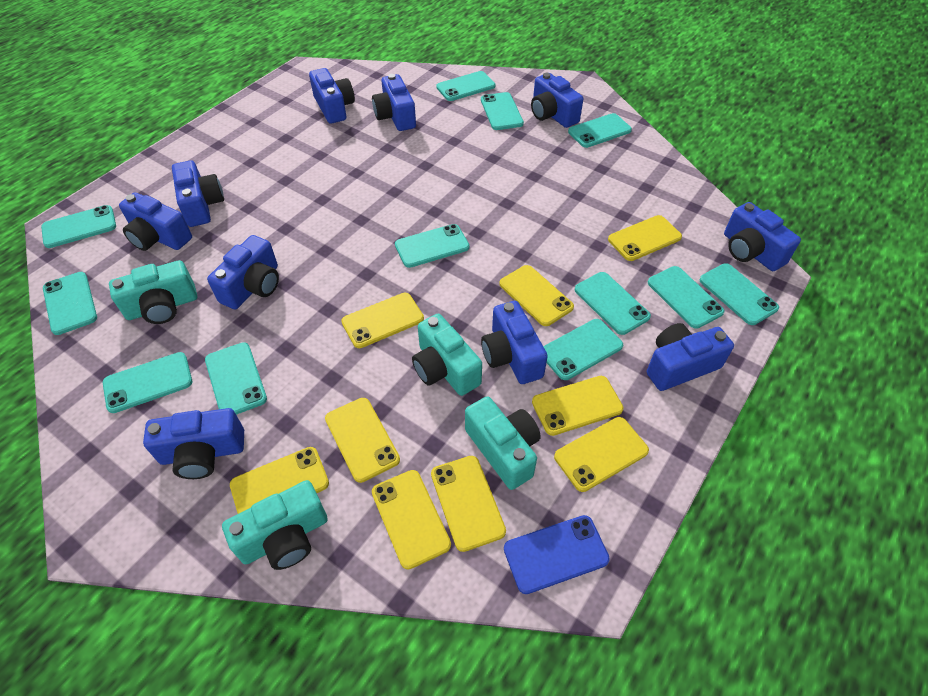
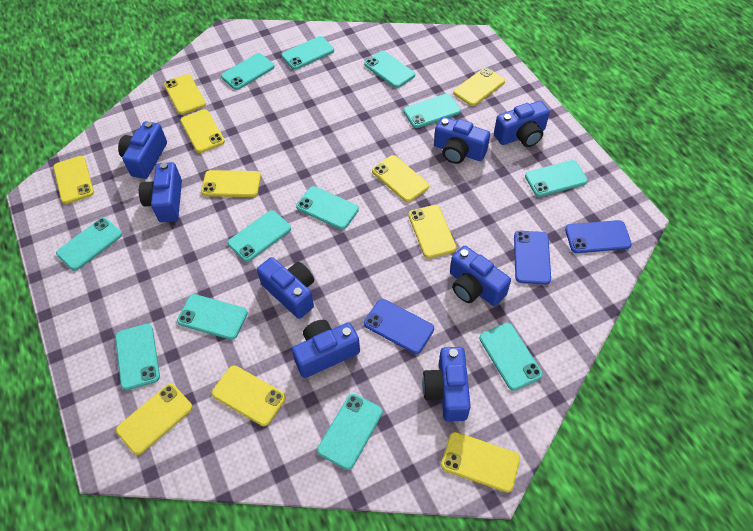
blue camera: 10 -> 8
blue phone: 1 -> 3
turquoise camera: 4 -> 0
yellow phone: 9 -> 10

